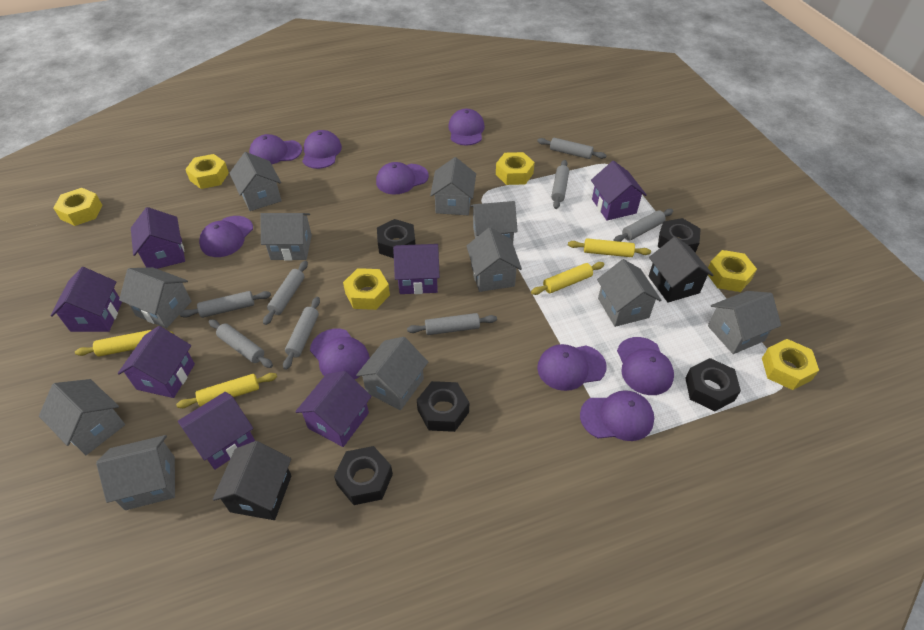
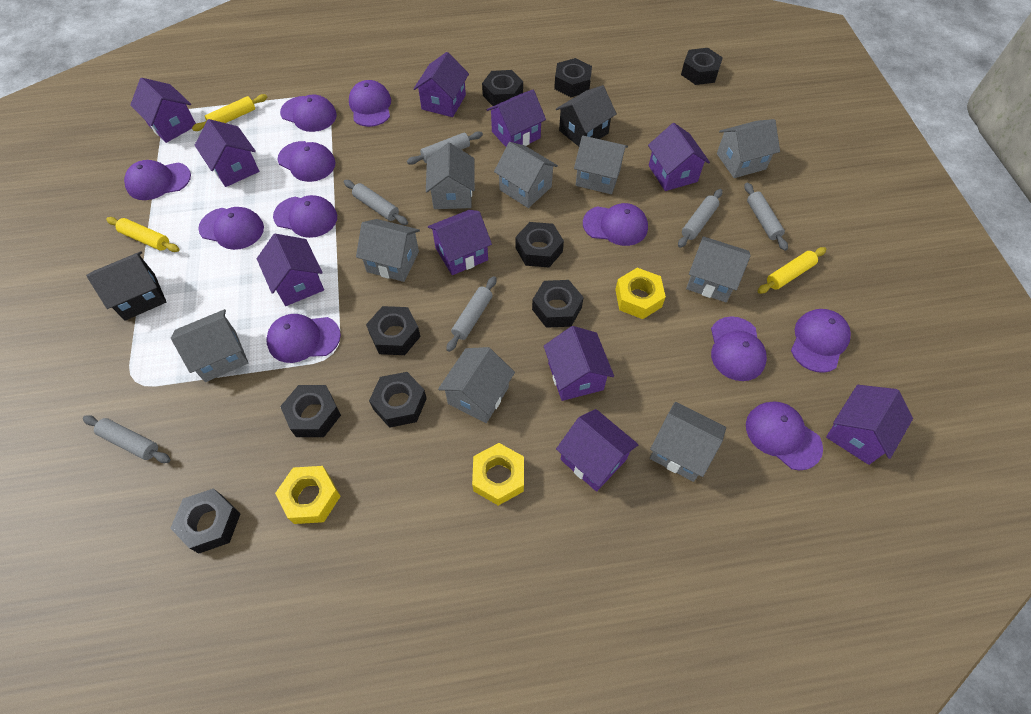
black nut: 5 -> 9
grey house: 11 -> 9
grey rolling pin: 8 -> 6
purple cap: 9 -> 11
purple house: 7 -> 10
yellow nut: 6 -> 3
yellow rolling pin: 4 -> 3

